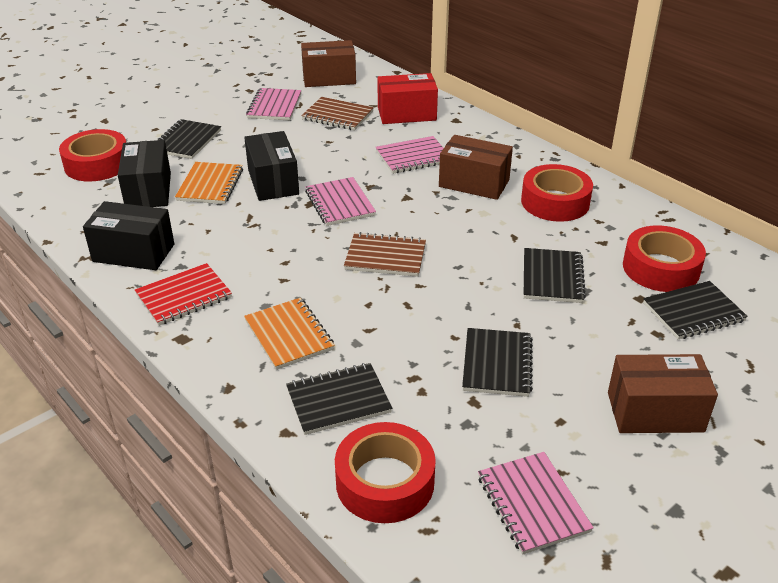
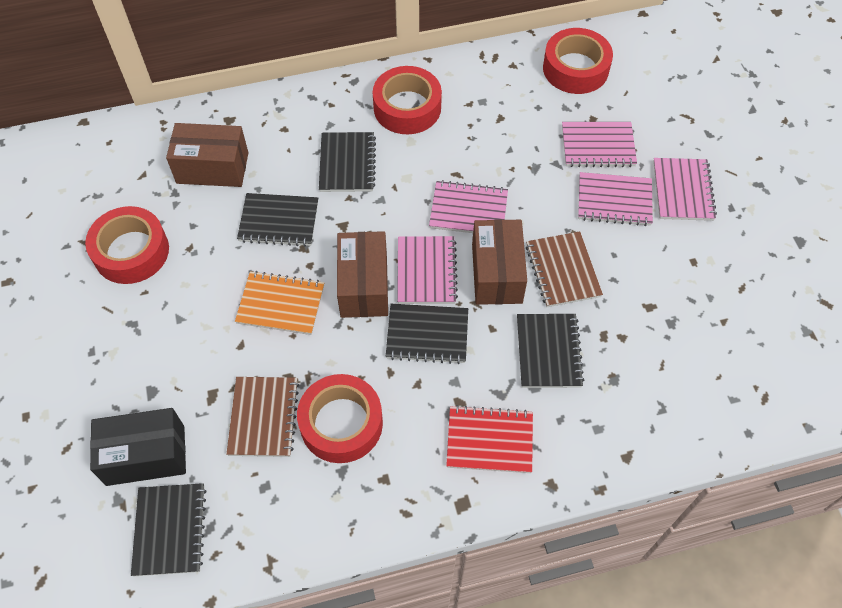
black box: 3 -> 1
orange notebook: 2 -> 1
pink notebook: 4 -> 5
red box: 1 -> 0

